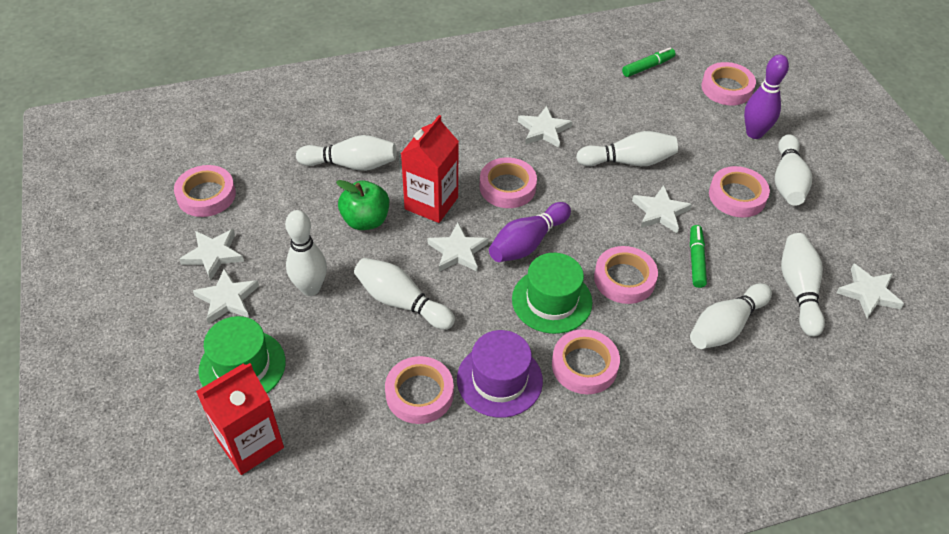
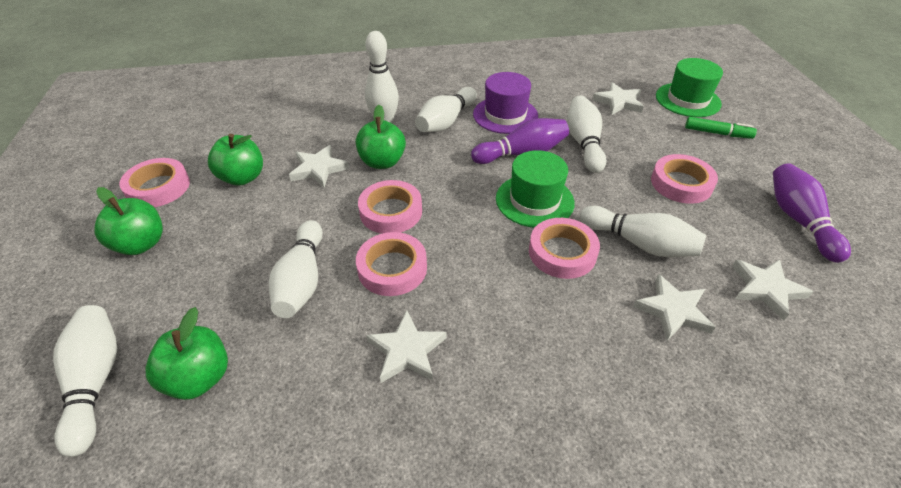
green apple: 1 -> 4
green marker: 2 -> 1
pink tape: 7 -> 5
red carton: 2 -> 0
white bowling pin: 7 -> 6
white star: 6 -> 5

